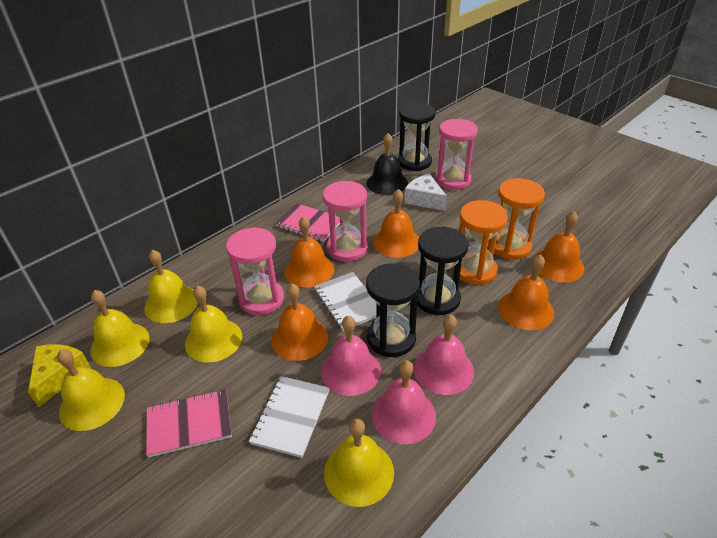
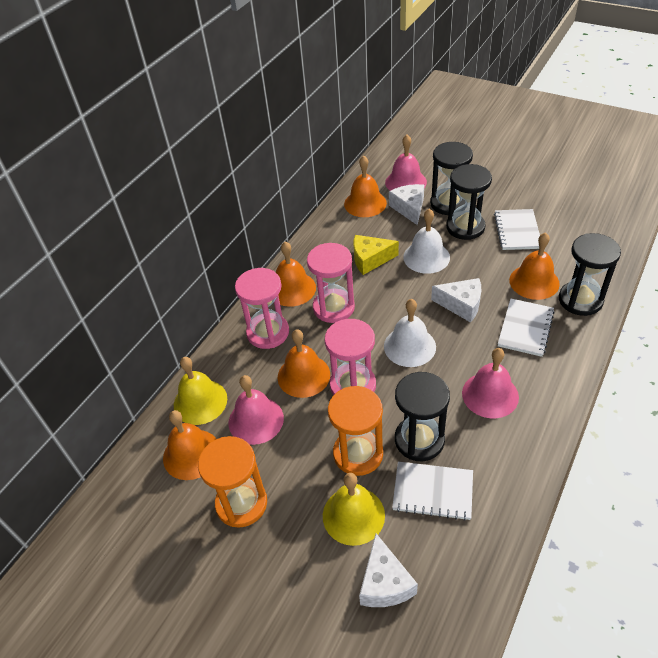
black bell: 1 -> 0
black hourglass: 3 -> 4
pink notebook: 2 -> 0
white bell: 0 -> 2
white cheese: 1 -> 3
white notebook: 2 -> 3
yellow bell: 5 -> 2

